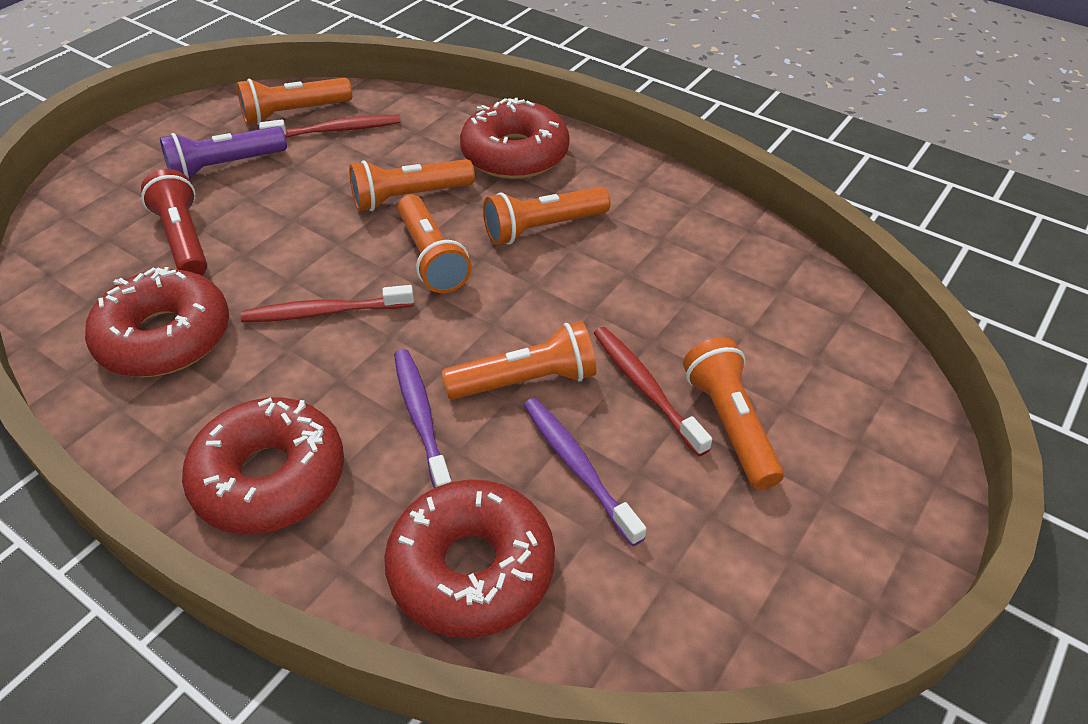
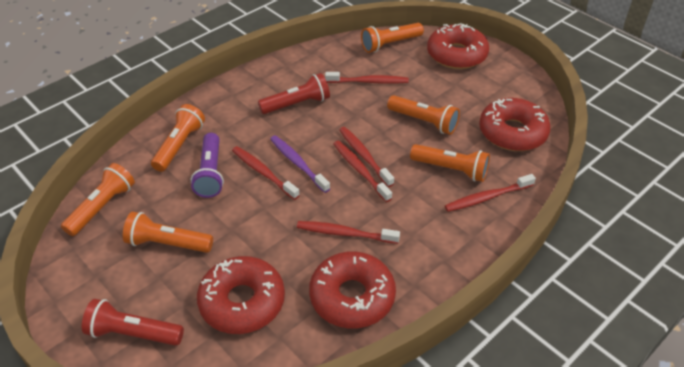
purple toothbrush: 2 -> 1
red flashlight: 1 -> 2
red toothbrush: 3 -> 6

